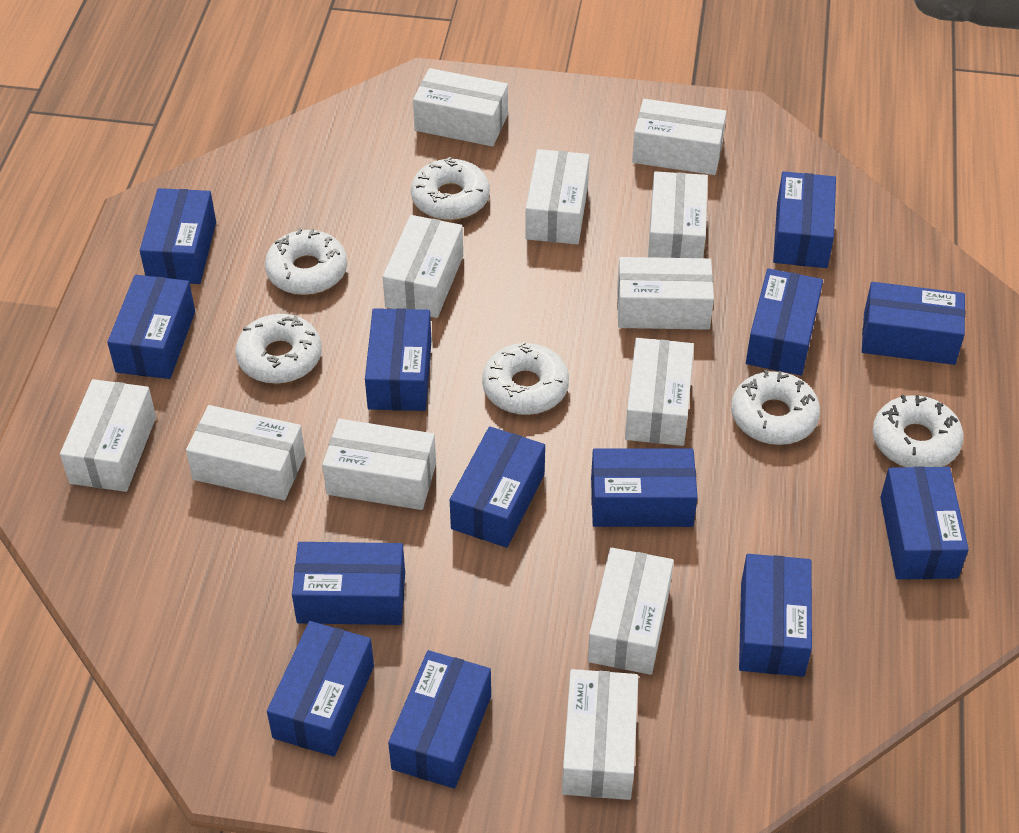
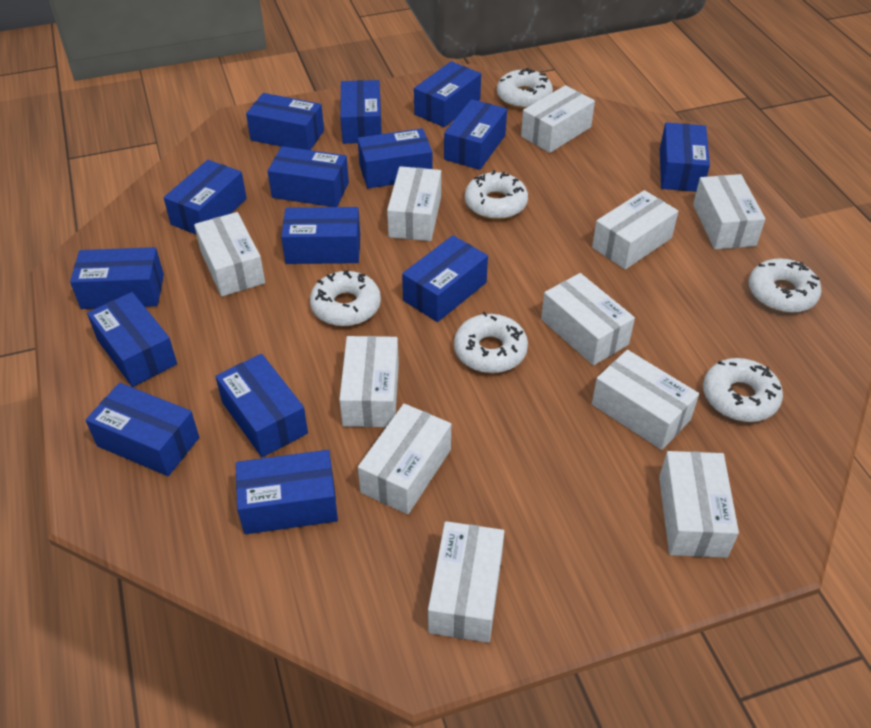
blue box: 13 -> 15
white box: 12 -> 11

